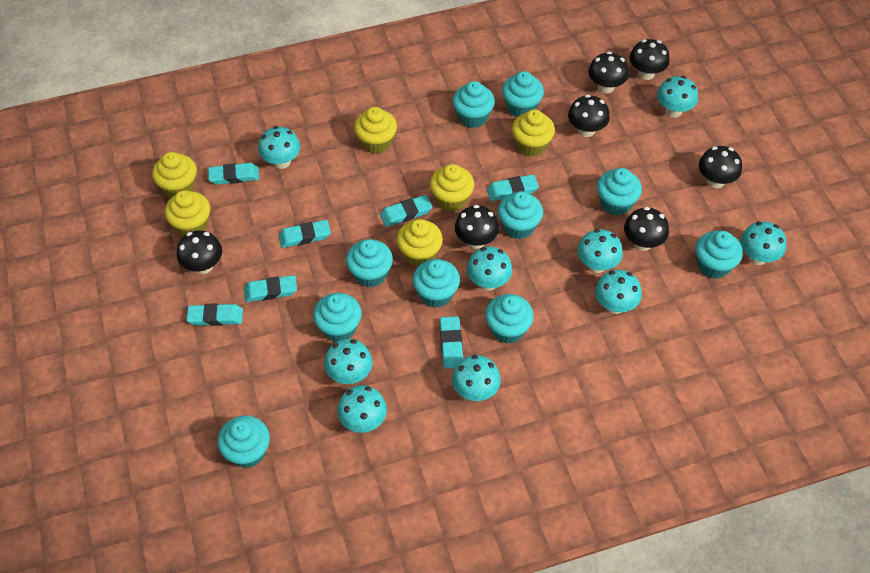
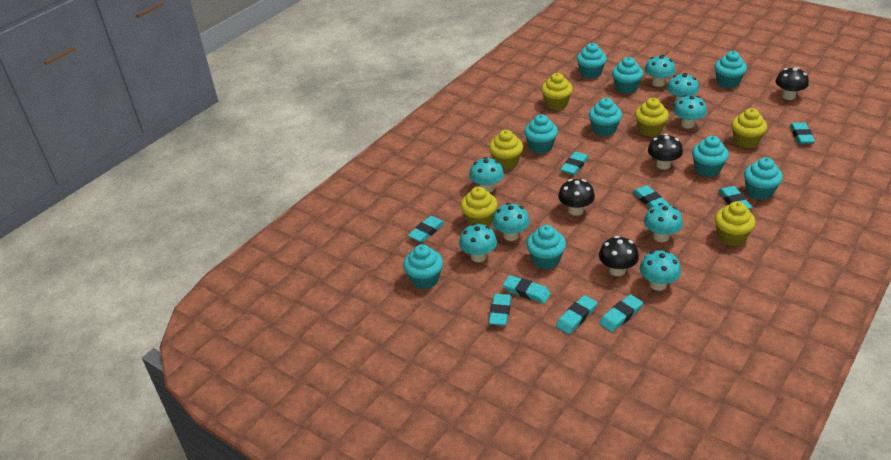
black mushroom: 7 -> 4
turquoise cupcake: 10 -> 9
turquoise eraser: 7 -> 9
turquoise mushroom: 9 -> 8

